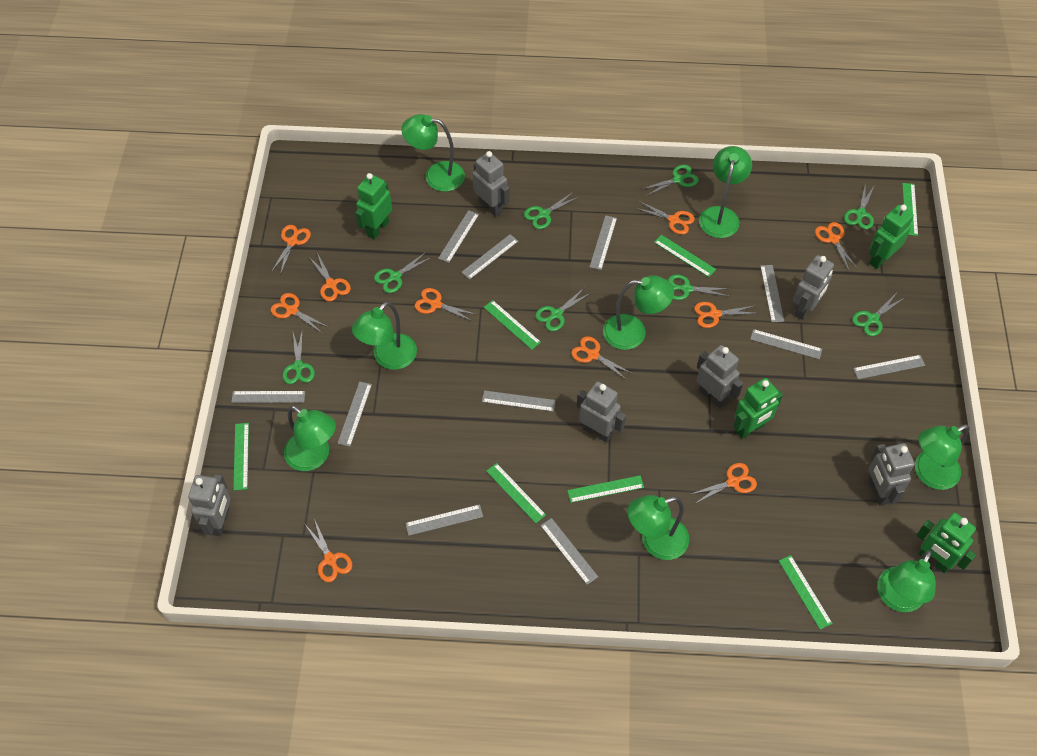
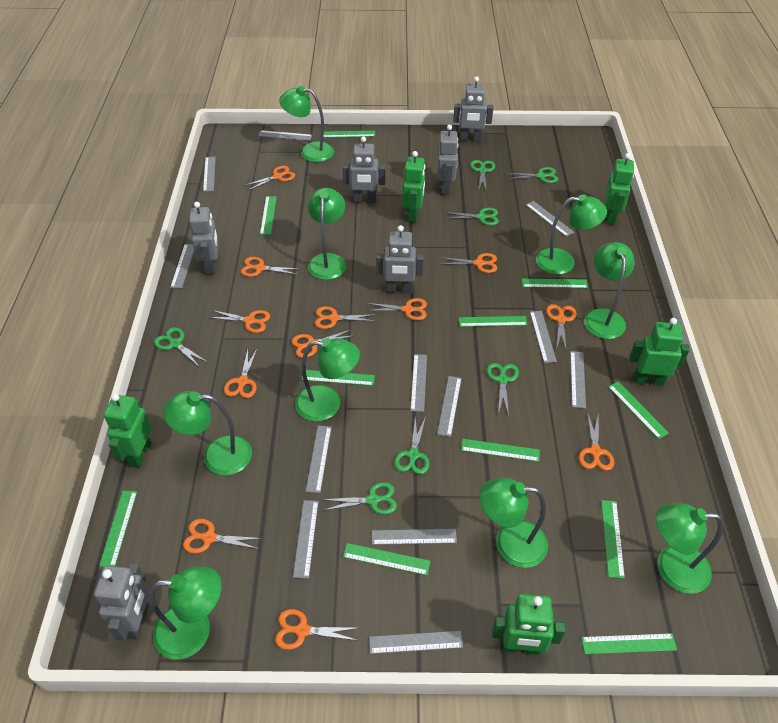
green lamp: 8 -> 9
green robot: 4 -> 5
green ruler: 7 -> 11
green scissors: 8 -> 7
grey ruler: 11 -> 12
orange scissors: 10 -> 12

